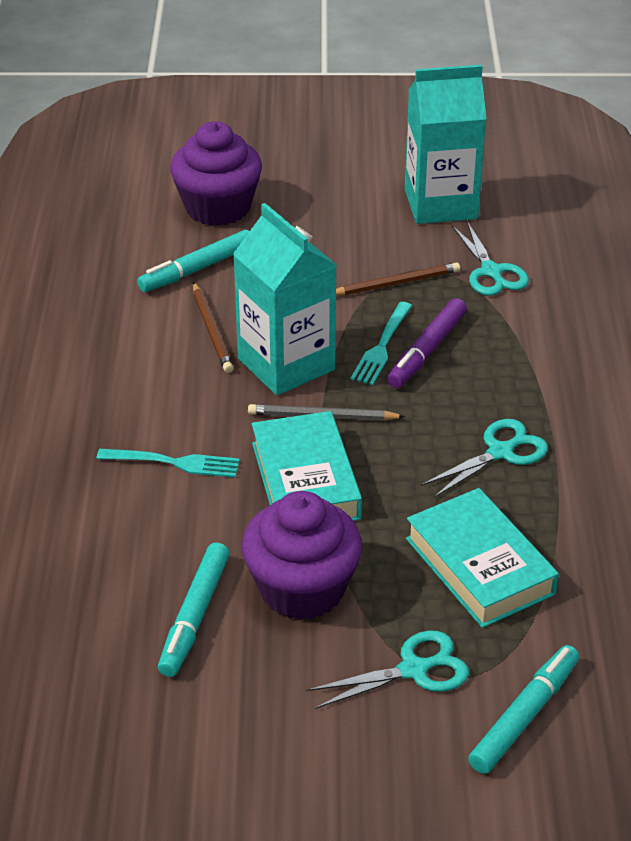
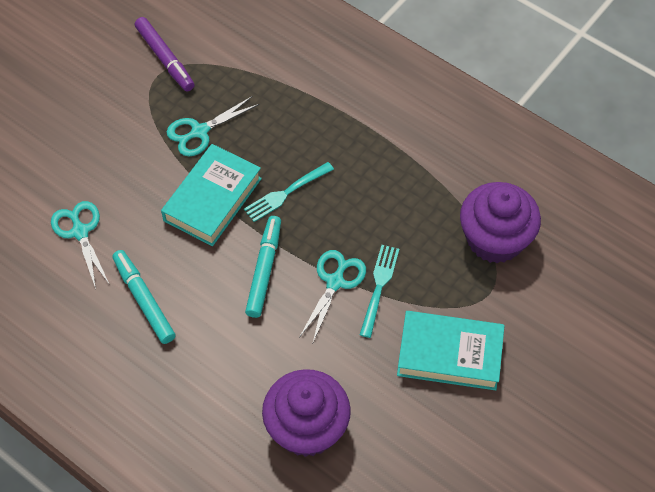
brown pencil: 2 -> 0
grey pencil: 1 -> 0
turquoise carton: 2 -> 0
turquoise marker: 3 -> 2

